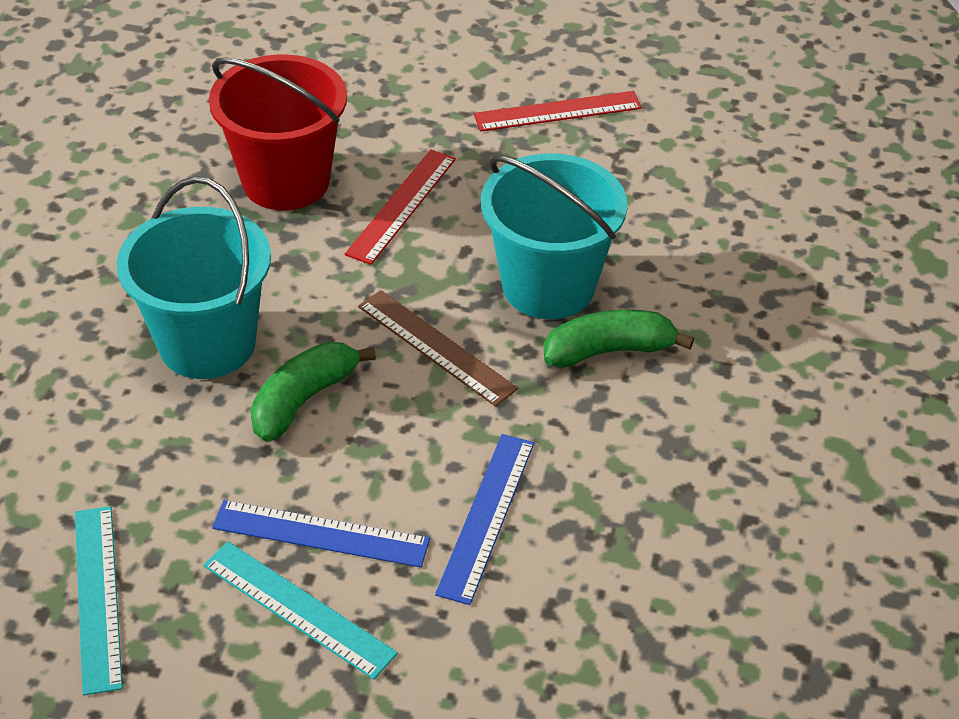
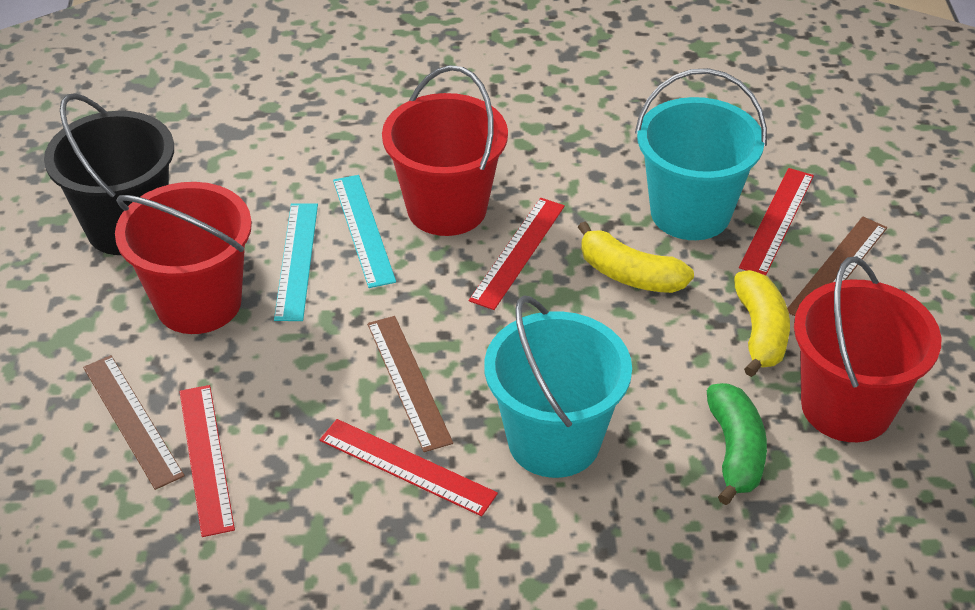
black bucket: 0 -> 1
blue ruler: 2 -> 0
brown ruler: 1 -> 3
green banana: 2 -> 1
red bucket: 1 -> 3
red ruler: 2 -> 4
yellow banana: 0 -> 2

